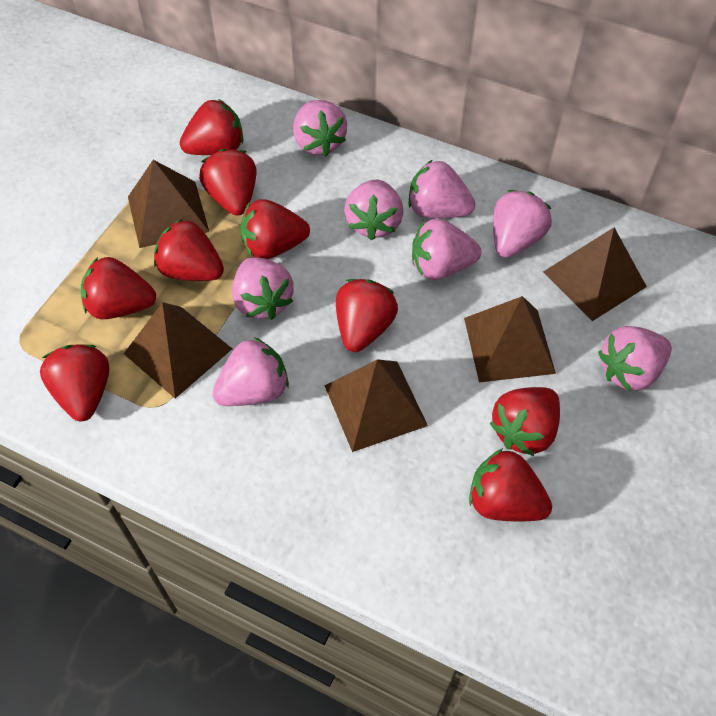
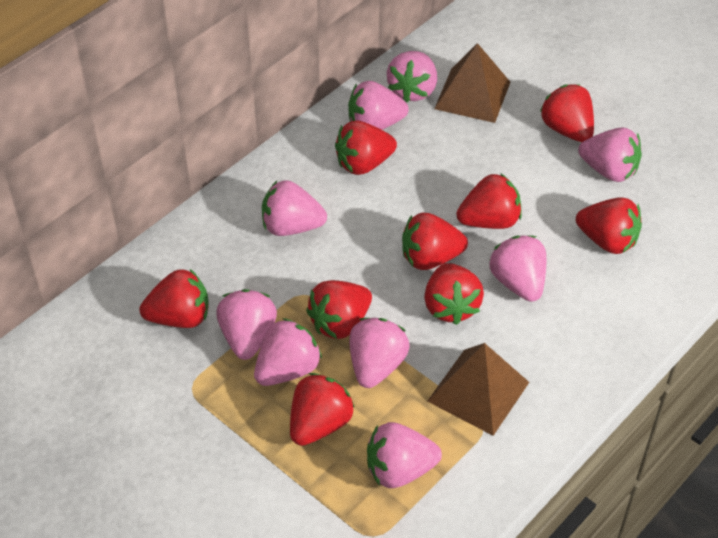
brown pyramid: 5 -> 2
pink strawberry: 8 -> 9

